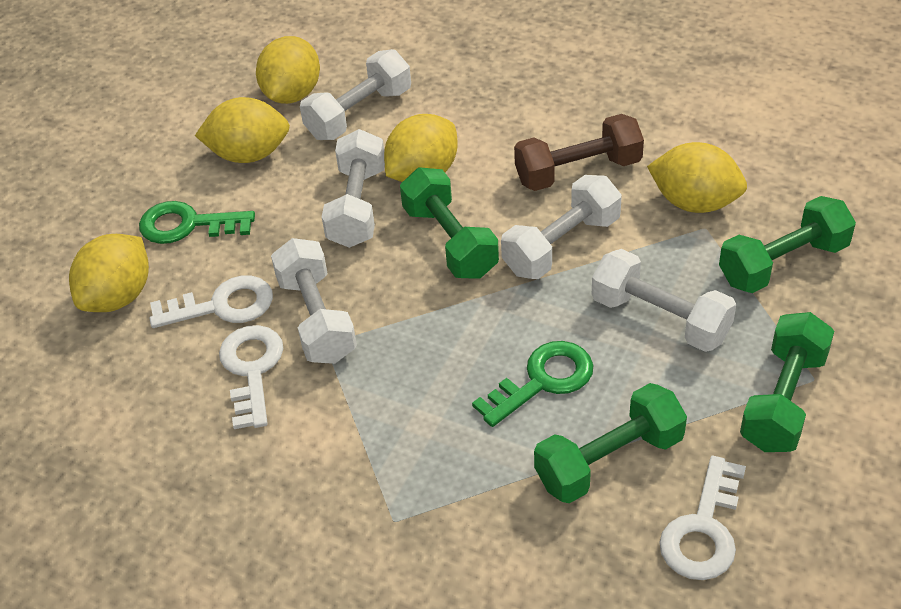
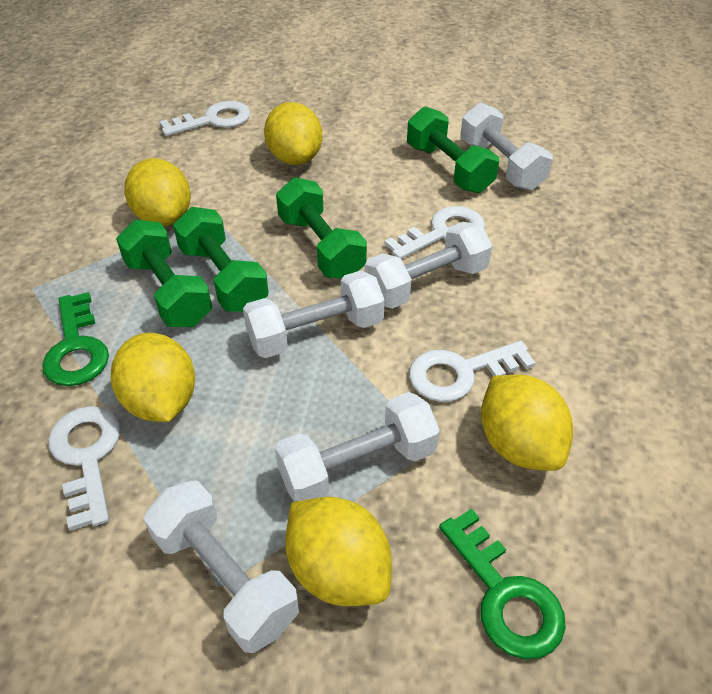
brown dumbbell: 1 -> 0
white key: 3 -> 4

